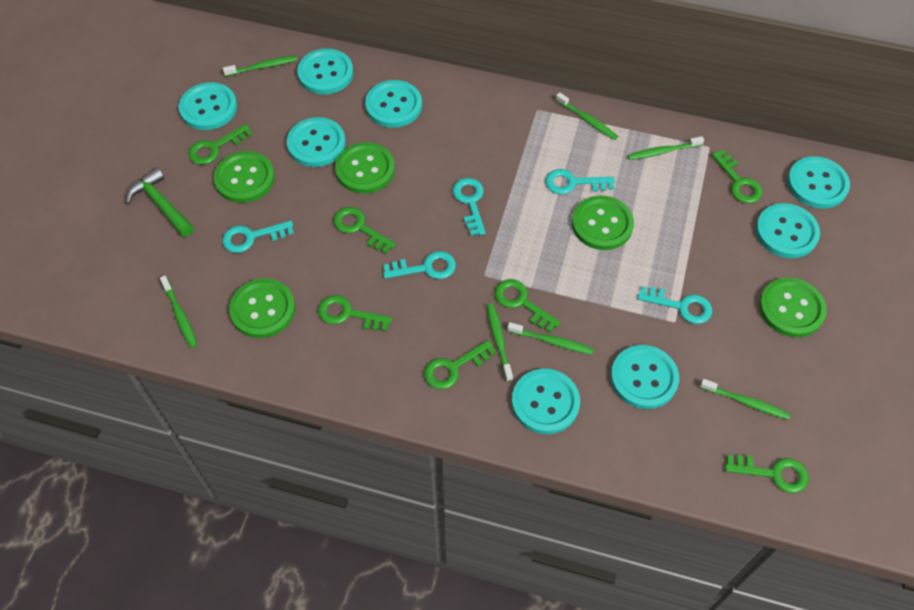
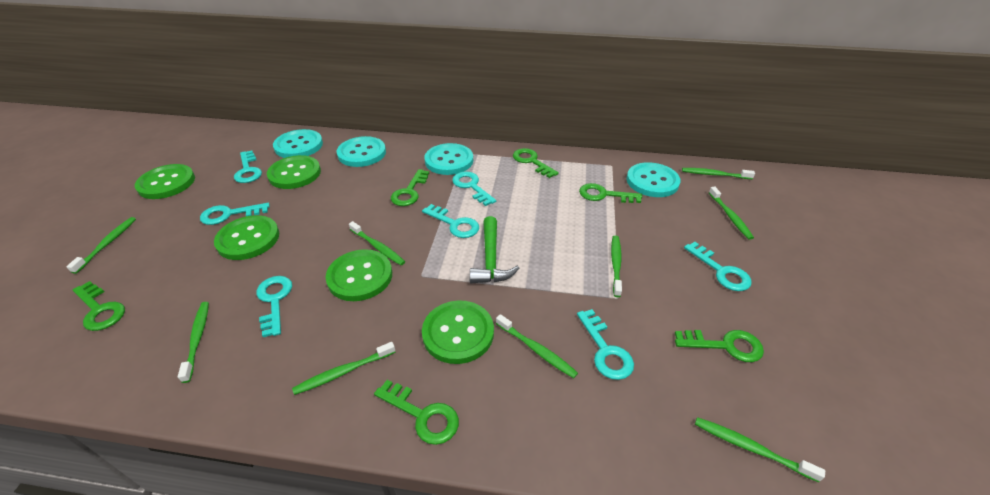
green key: 7 -> 6
green toothbrush: 7 -> 9
turquoise button: 8 -> 4
turquoise key: 5 -> 7

